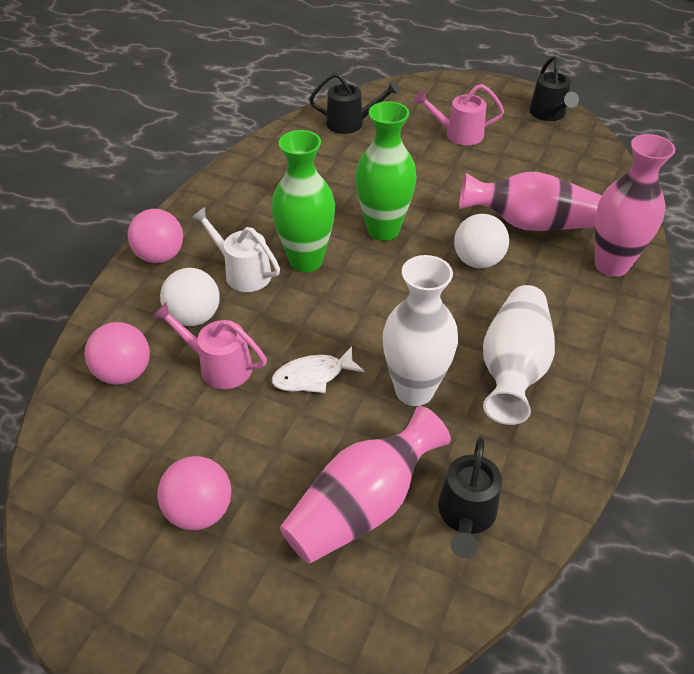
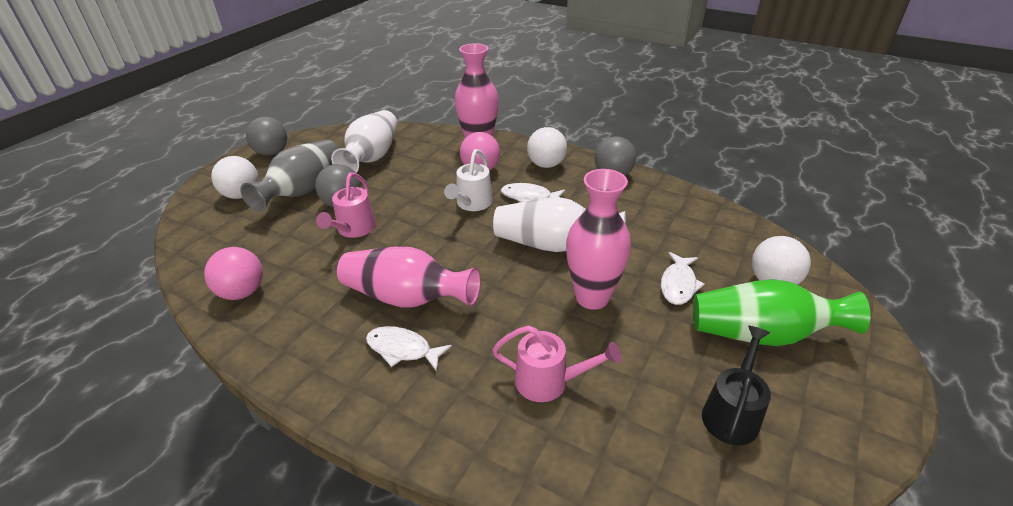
black watering can: 3 -> 1
green vase: 2 -> 1
grey ball: 0 -> 3
grey vase: 0 -> 1
pink ball: 3 -> 2
white ball: 2 -> 3
white fish: 1 -> 3

